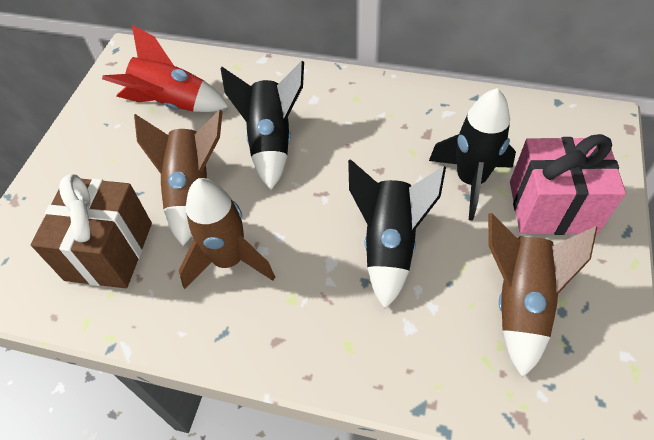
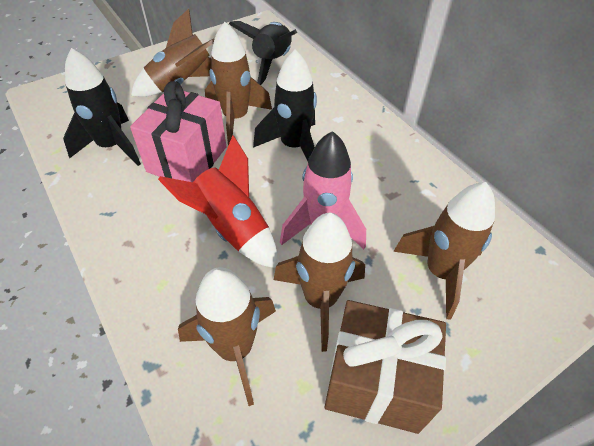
brown rocket: 3 -> 5
pink rocket: 0 -> 1

